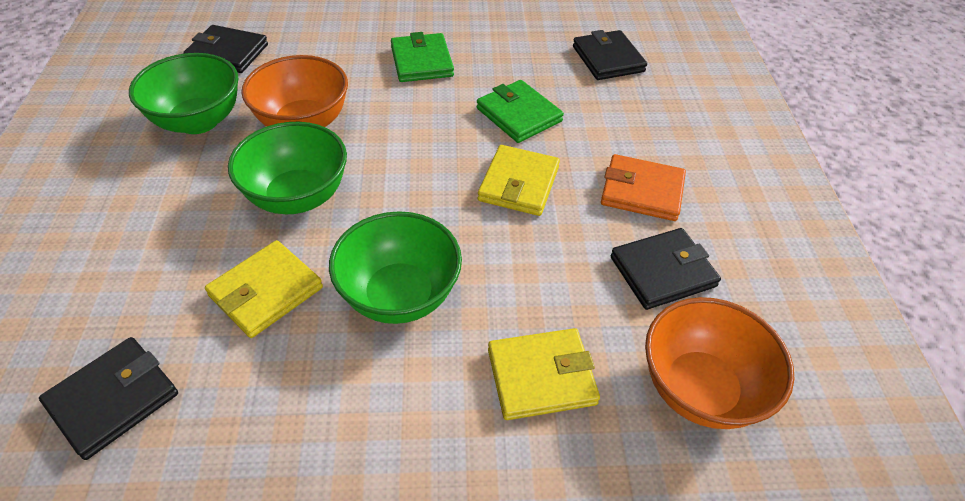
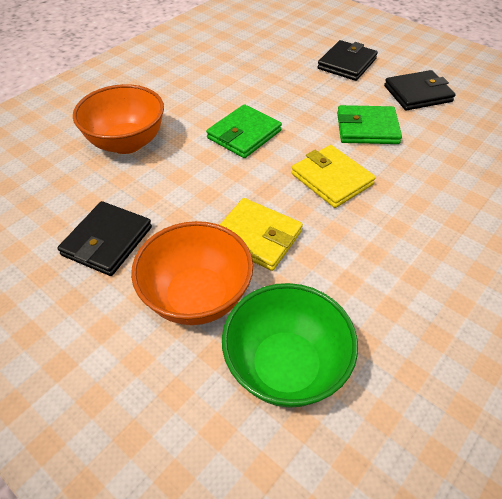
black wallet: 4 -> 3
green bowl: 3 -> 1
orange wallet: 1 -> 0
yellow wallet: 3 -> 2

